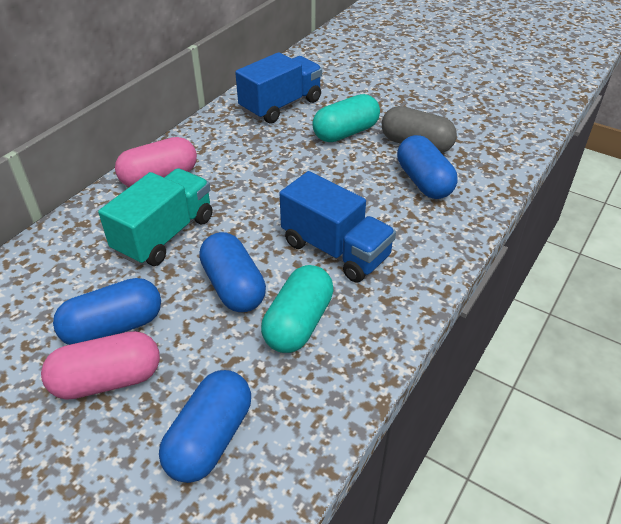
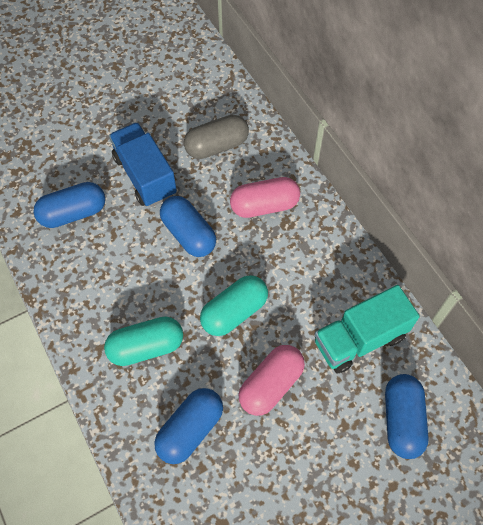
blue truck: 2 -> 1

